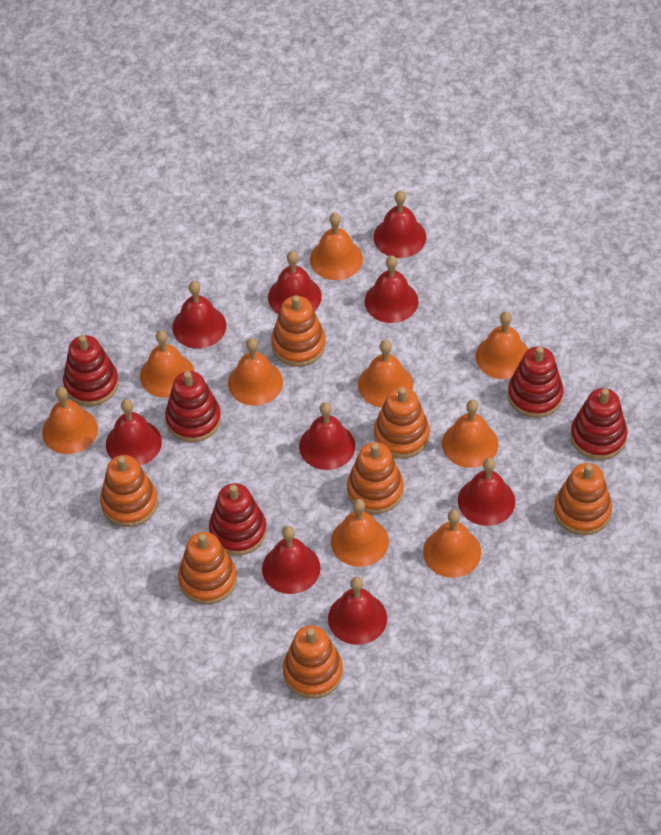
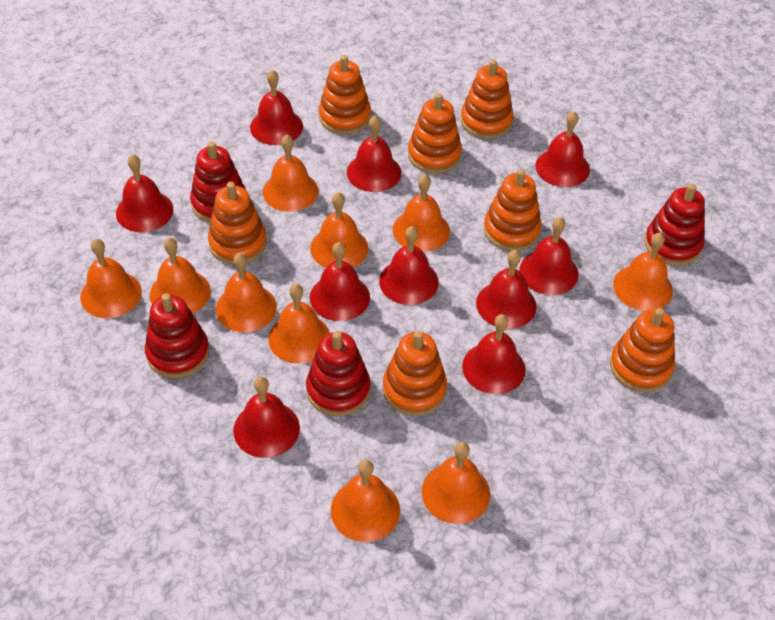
orange bell: 9 -> 10
red bell: 9 -> 10
red stacking toy: 5 -> 4

